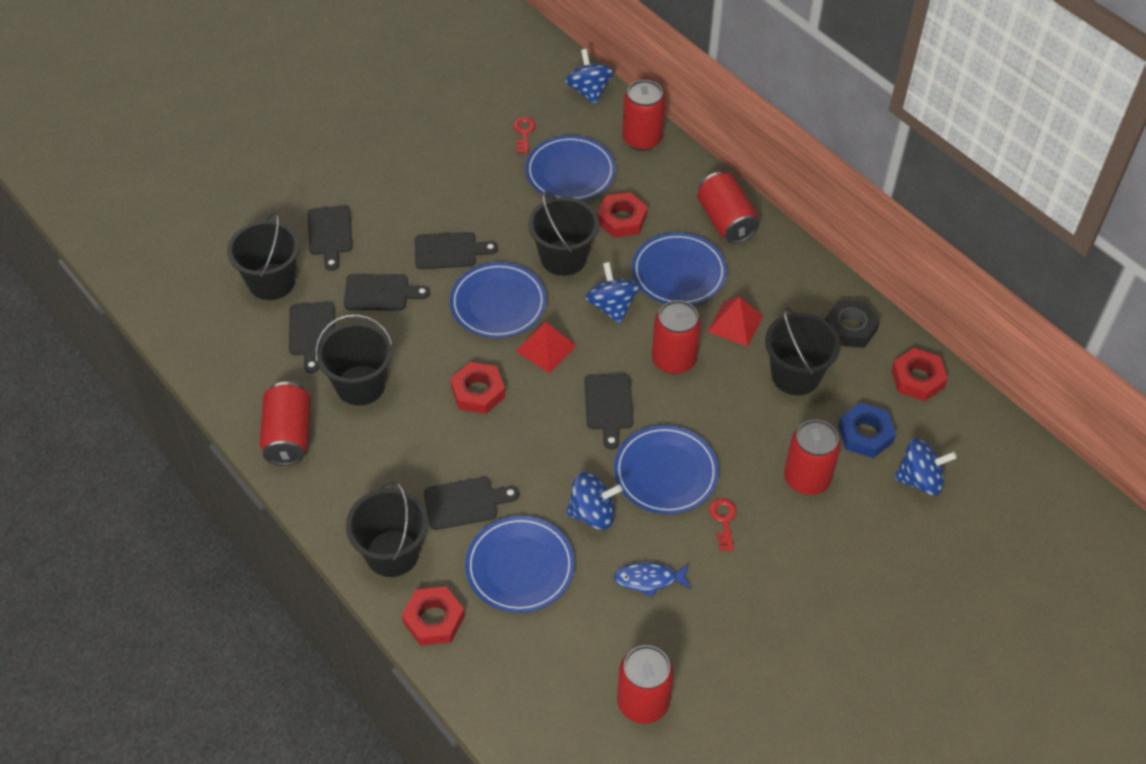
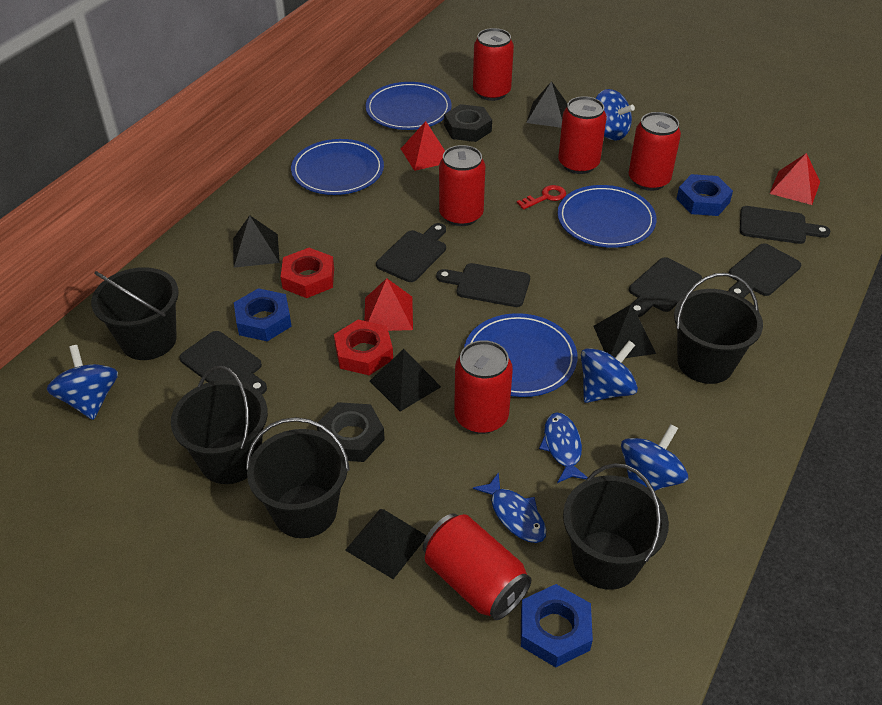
black nut: 1 -> 2
black pyramid: 0 -> 5
blue fish: 1 -> 2
blue nut: 1 -> 3
blue plate: 5 -> 4
red key: 2 -> 1
red nut: 4 -> 2
red pyramid: 2 -> 3

